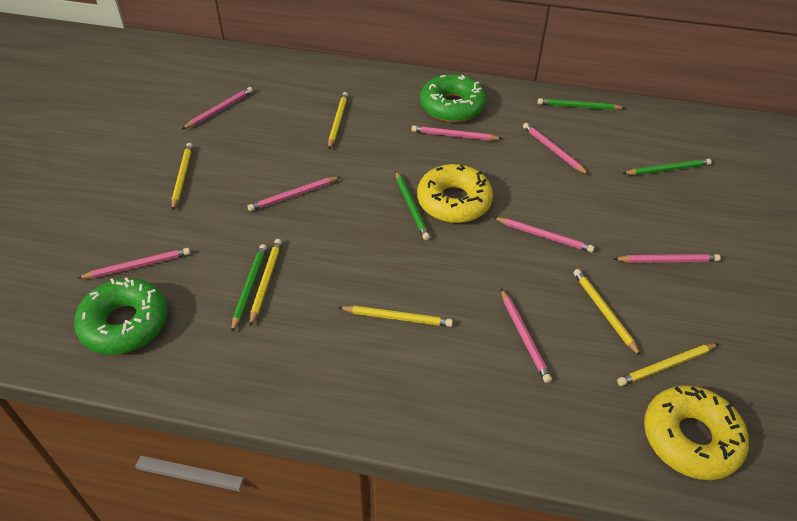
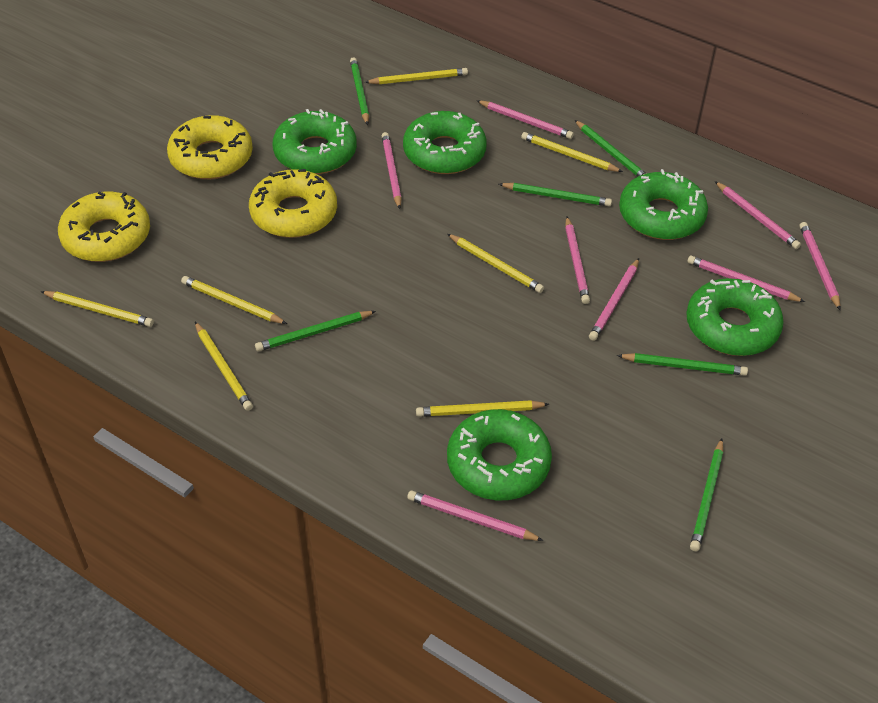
green donut: 2 -> 5
green pencil: 4 -> 6
yellow donut: 2 -> 3
yellow pencil: 6 -> 7

